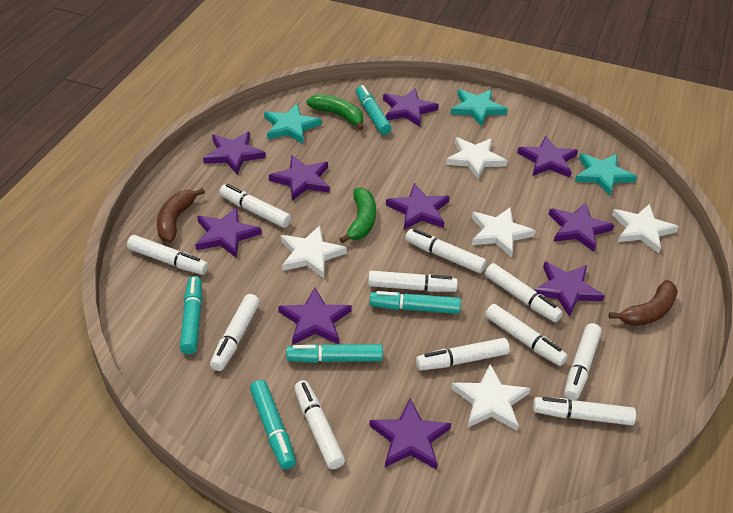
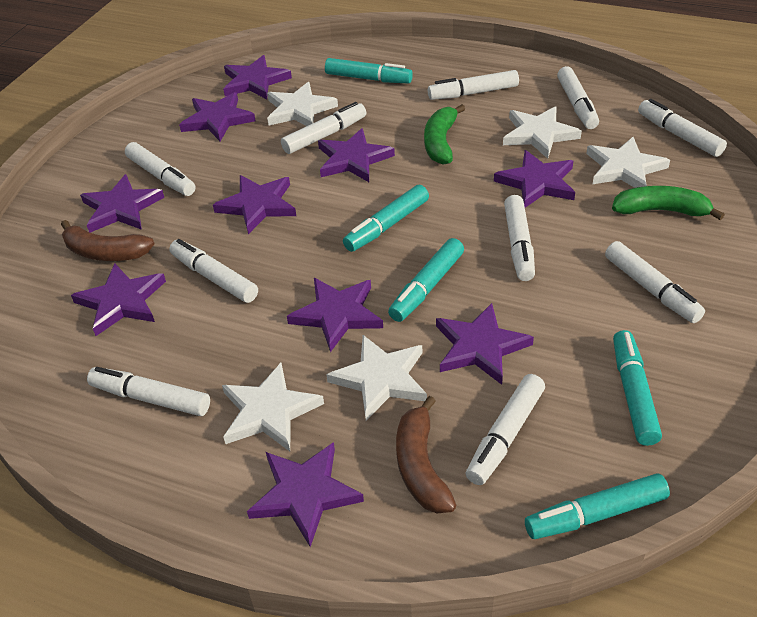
turquoise star: 3 -> 0
white marker: 11 -> 10

